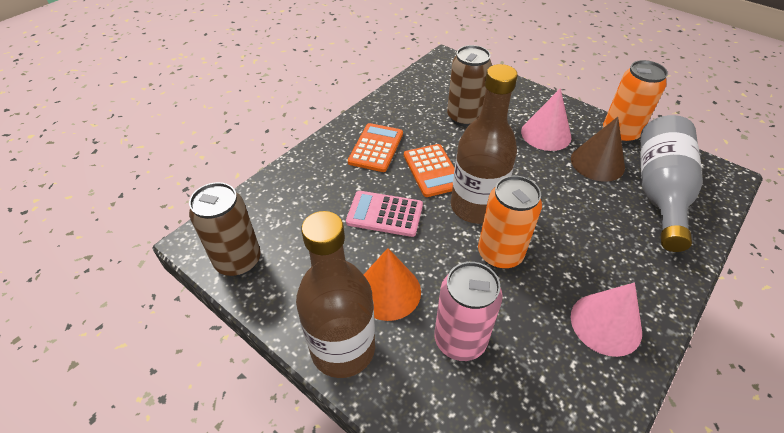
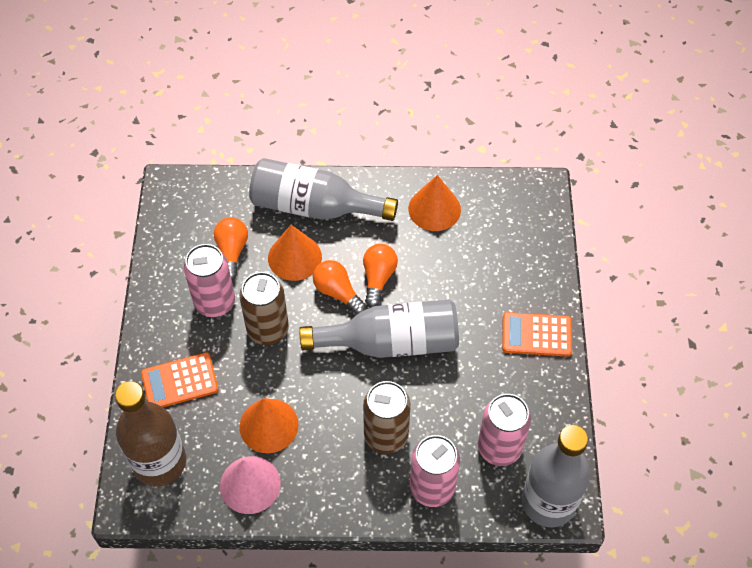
brown bottle: 2 -> 1
brown cone: 1 -> 0
grey bottle: 1 -> 3
orange can: 2 -> 0
orange cone: 1 -> 3
orange light bulb: 0 -> 3
pink calculator: 1 -> 0
pink can: 1 -> 3
pink cone: 2 -> 1

